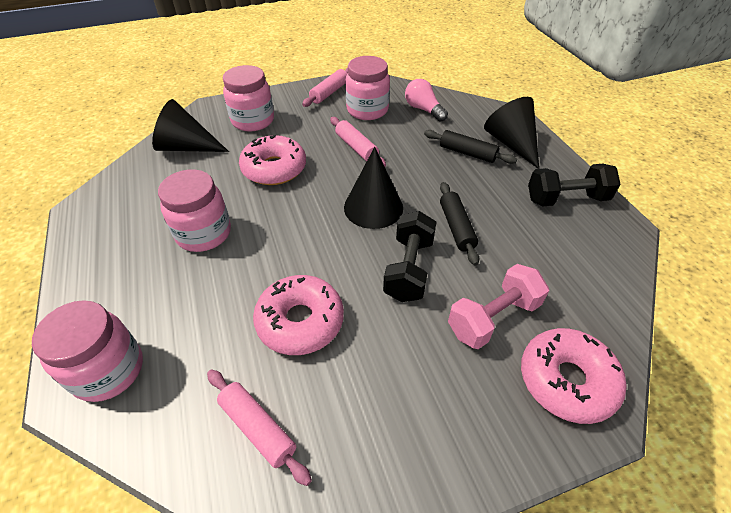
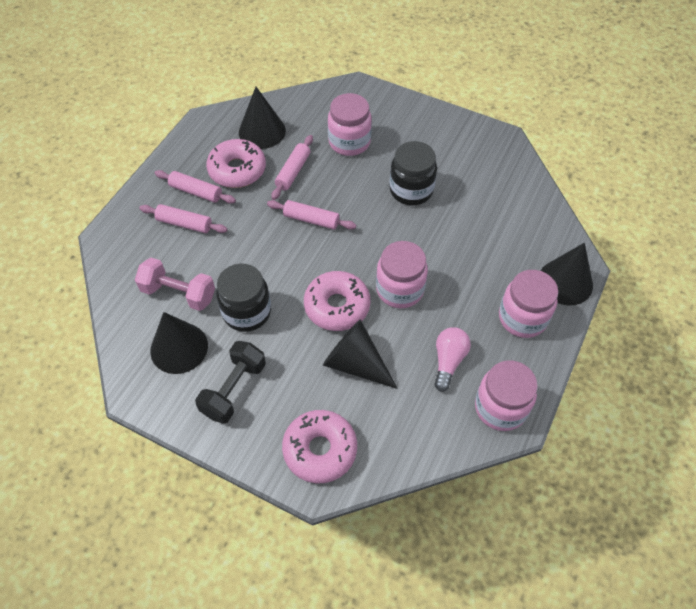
black cone: 3 -> 4
black dumbbell: 2 -> 1
black jar: 0 -> 2
black rolling pin: 2 -> 0
pink rolling pin: 3 -> 4

